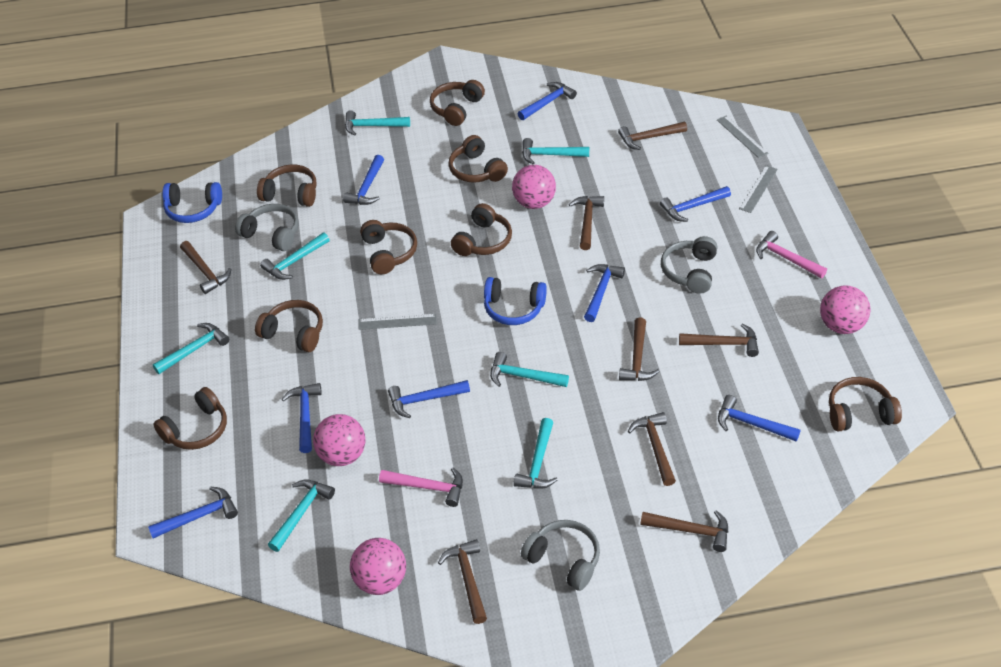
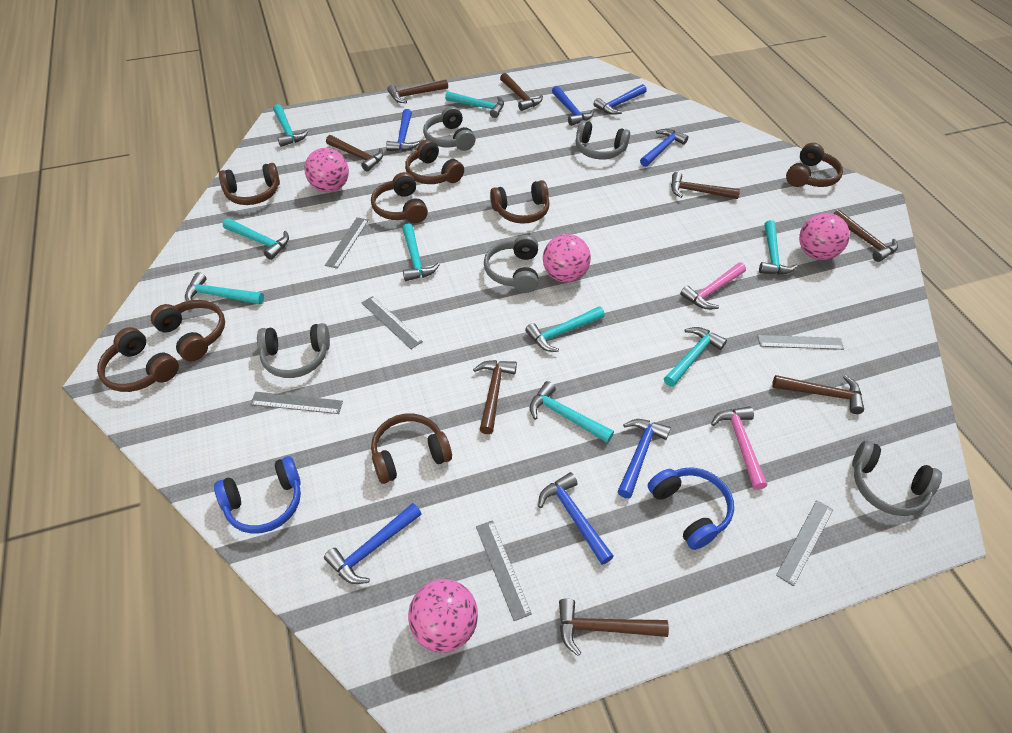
blue hammer: 8 -> 7
grey headphones: 3 -> 5
grey ruler: 3 -> 6
turquoise hammer: 7 -> 9

